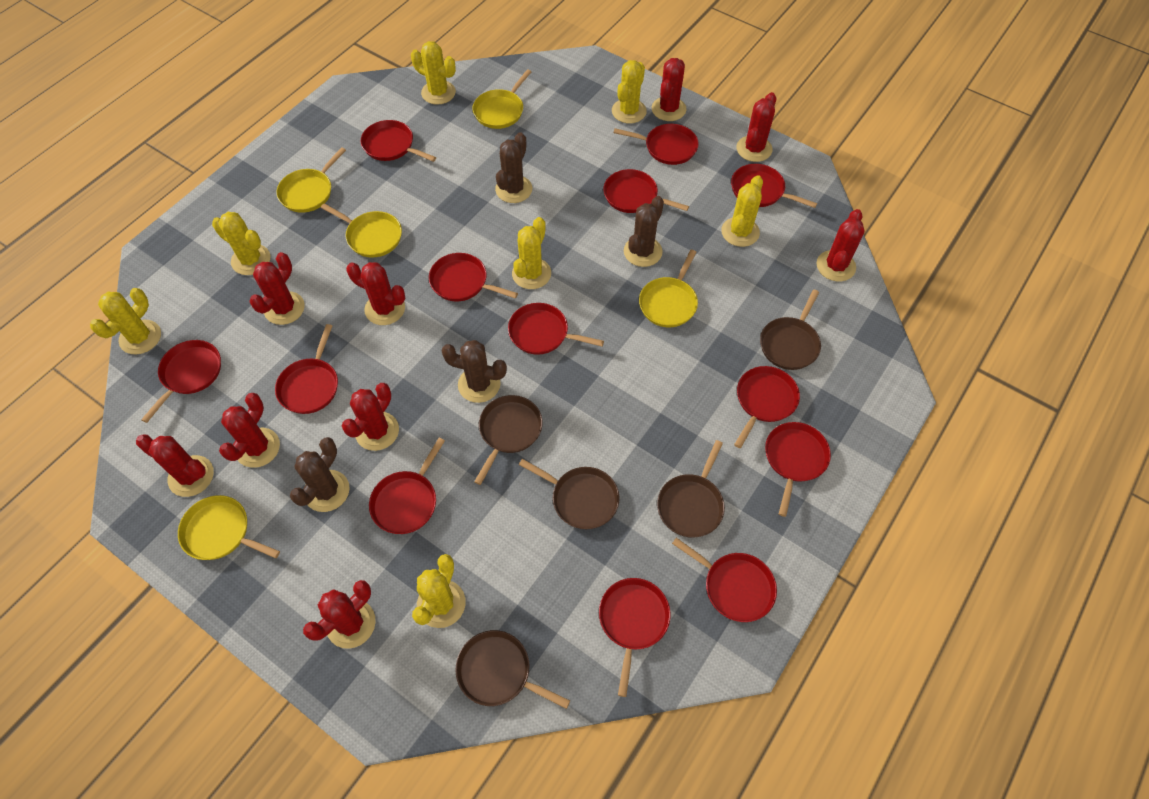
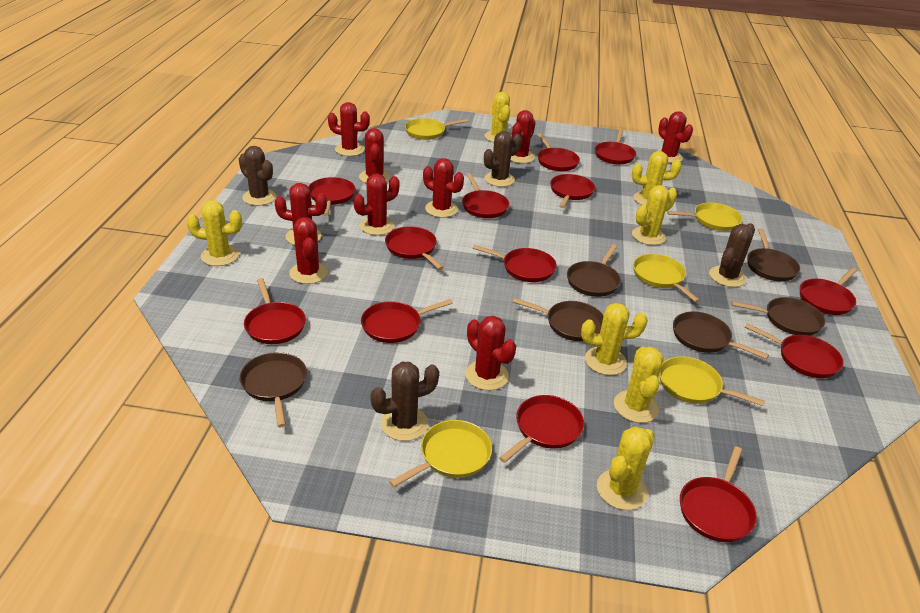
brown pan: 5 -> 6

